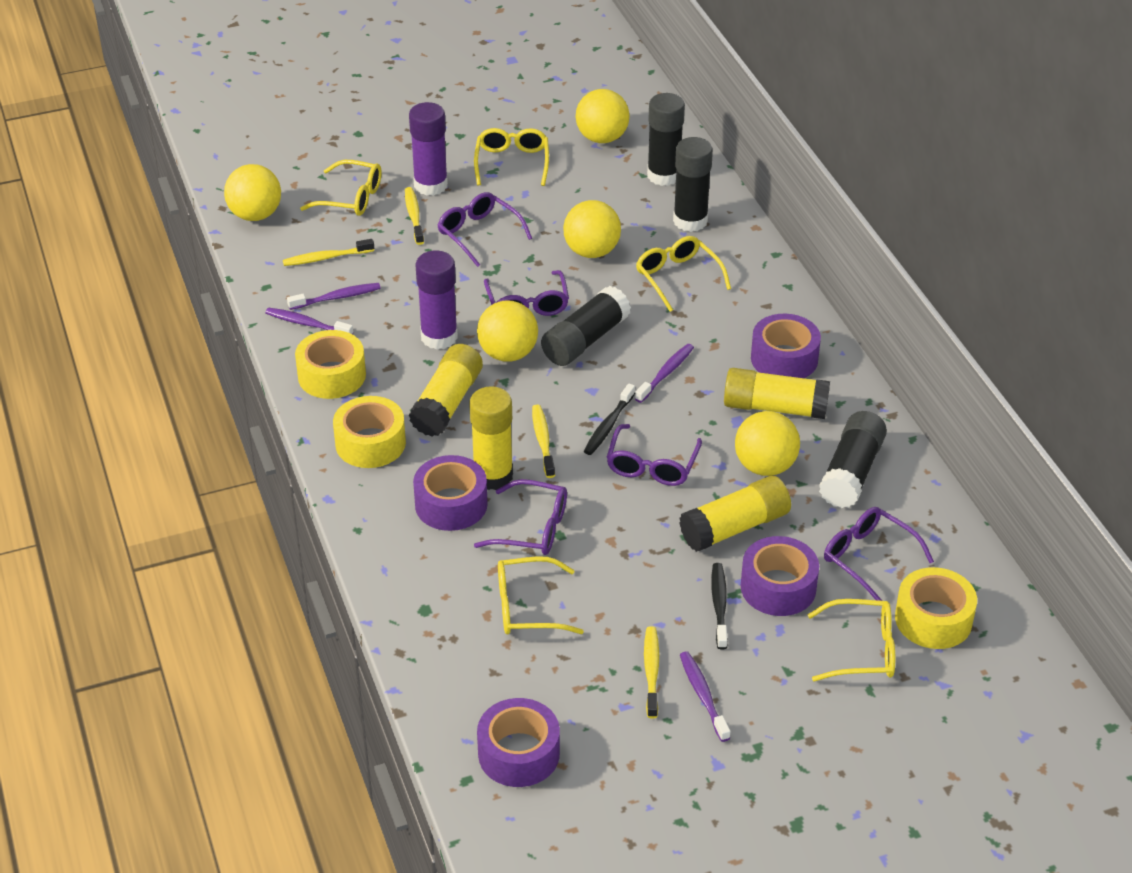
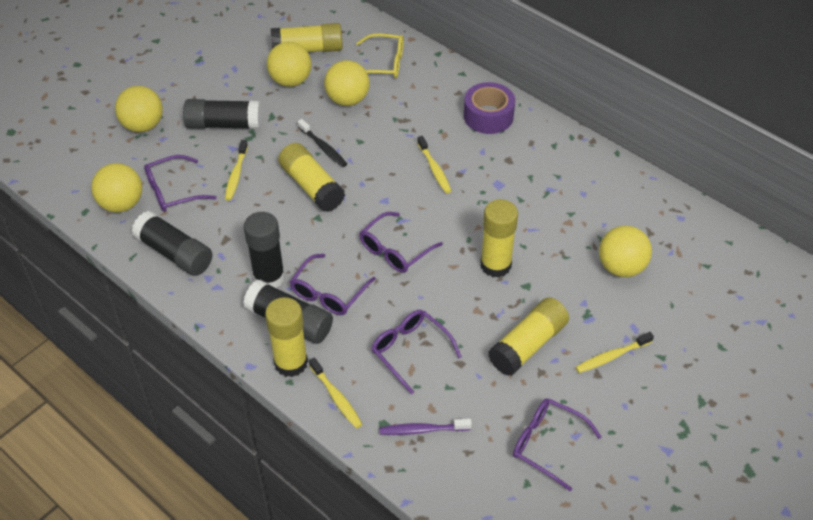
black toothbrush: 2 -> 1
purple glue stick: 2 -> 0
purple tape: 4 -> 1
purple toothbrush: 4 -> 1
yellow glasses: 5 -> 1
yellow glue stick: 4 -> 5
yellow tape: 3 -> 0

